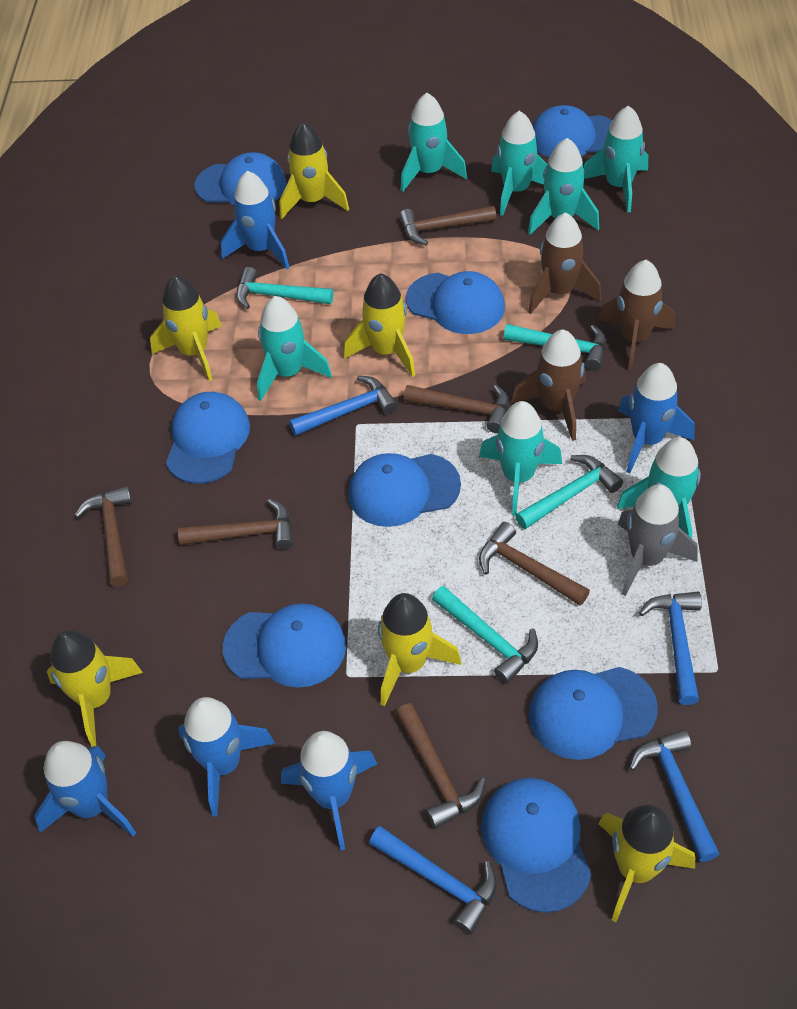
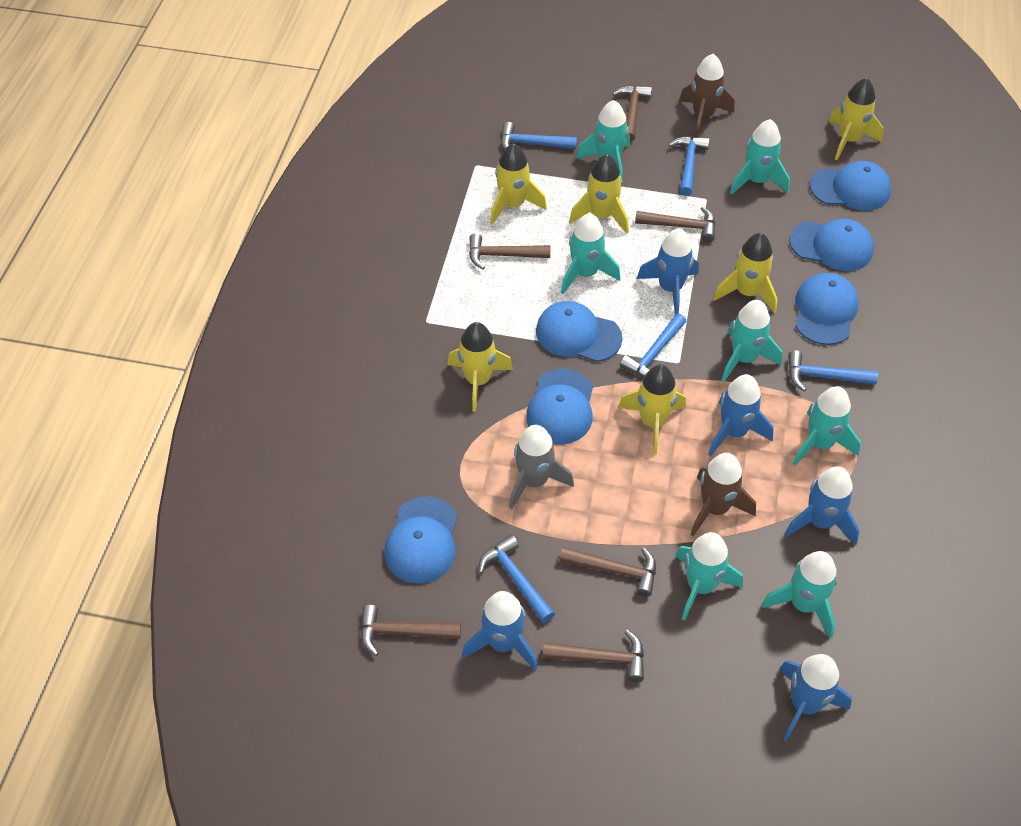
blue cap: 8 -> 6
blue hammer: 4 -> 5
brown rocket: 3 -> 2
turquoise hammer: 4 -> 0

